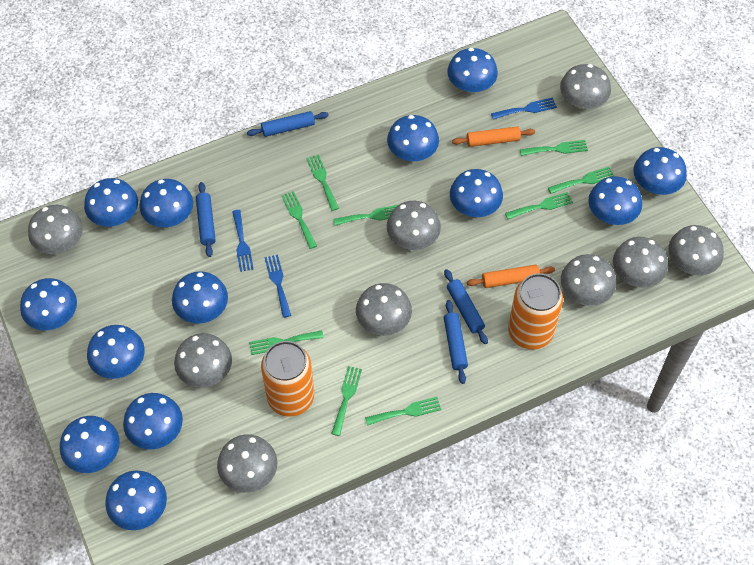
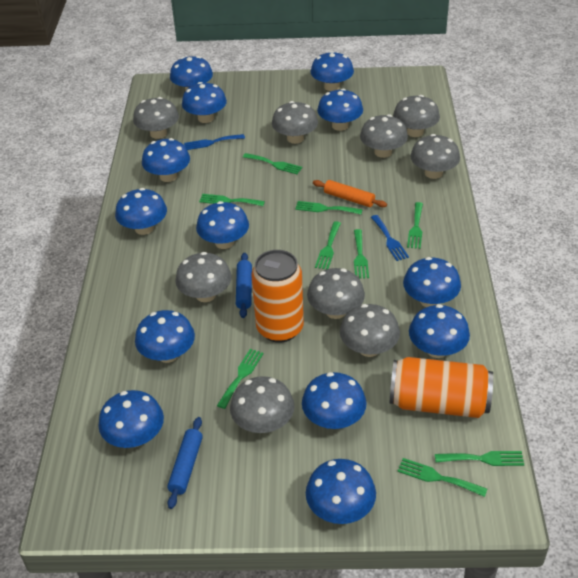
blue fork: 3 -> 2
blue rolling pin: 4 -> 2
orange rolling pin: 2 -> 1

